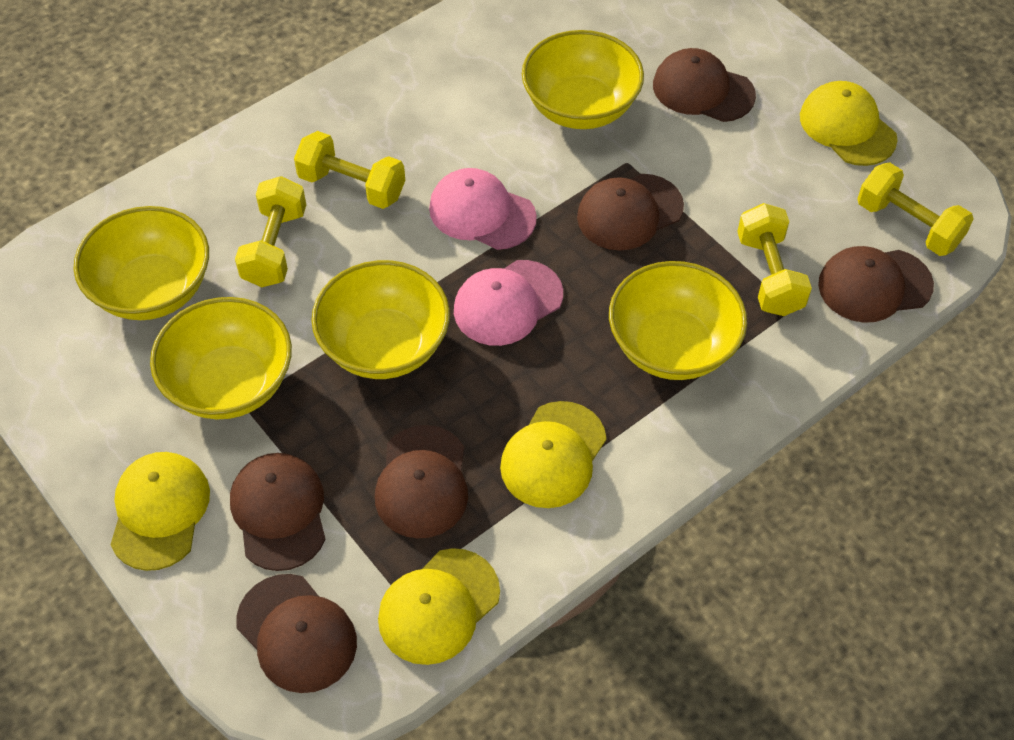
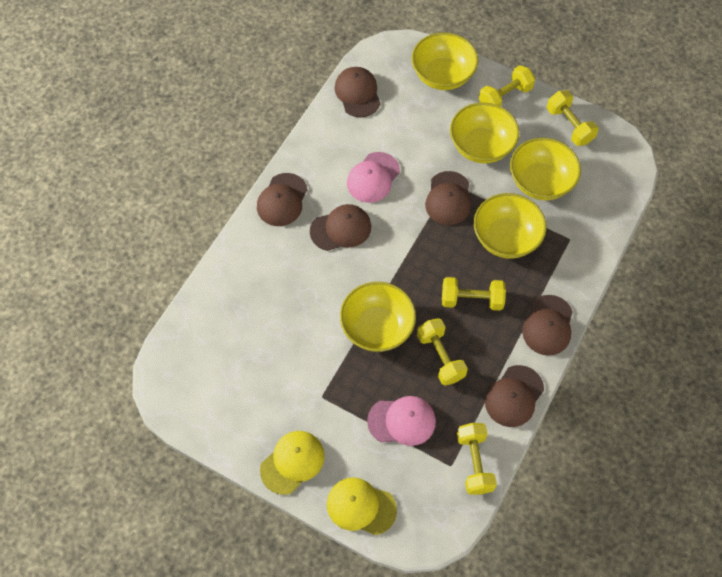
yellow cap: 4 -> 2
yellow dumbbell: 4 -> 5

